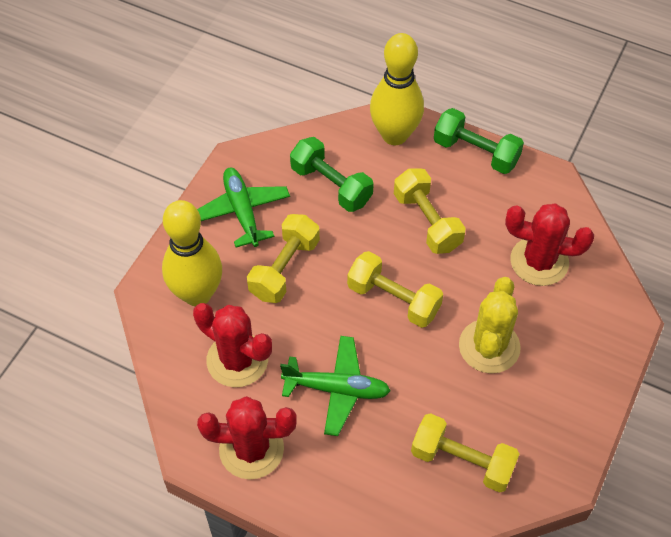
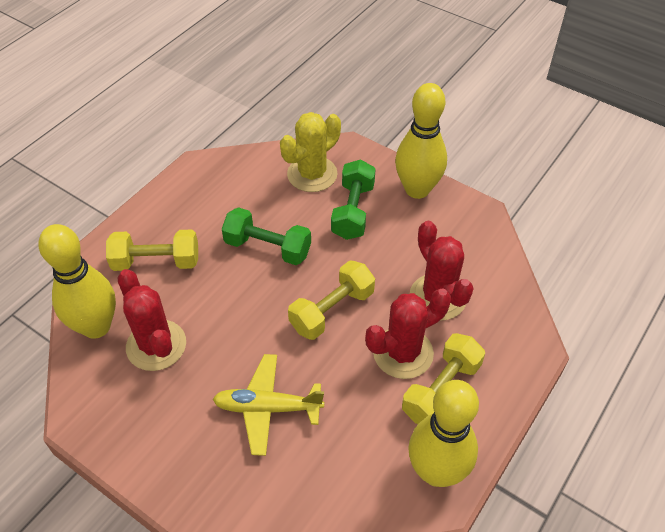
green plane: 2 -> 0
yellow bowling pin: 2 -> 3
yellow dumbbell: 4 -> 3
yellow plane: 0 -> 1

